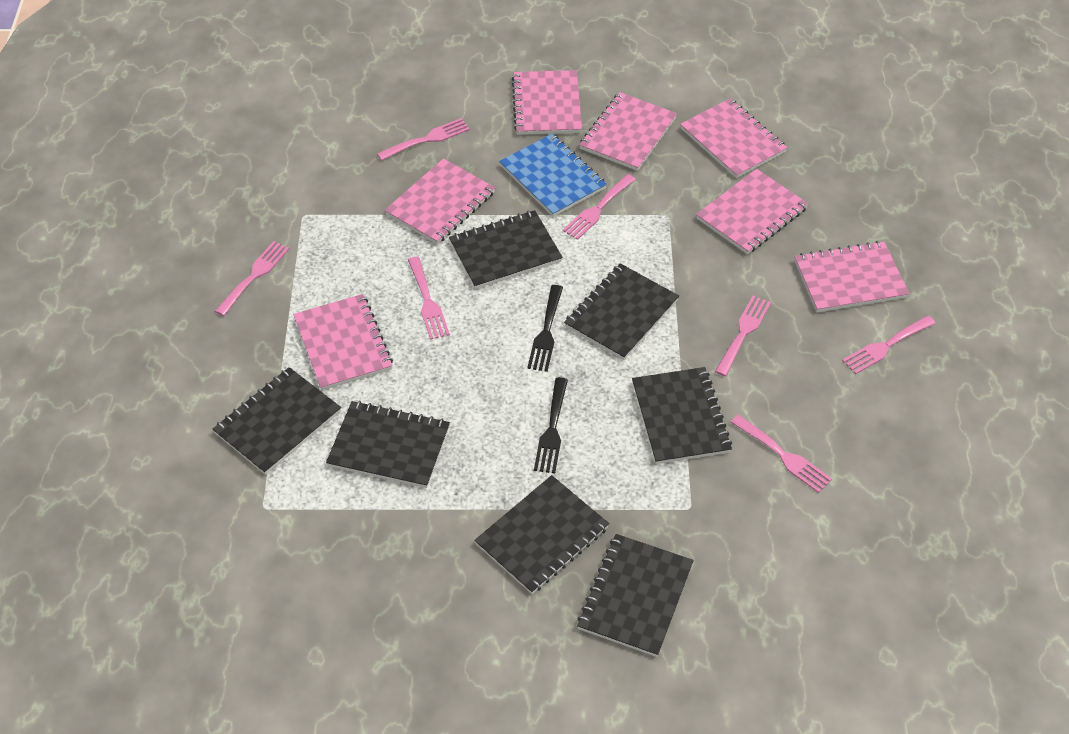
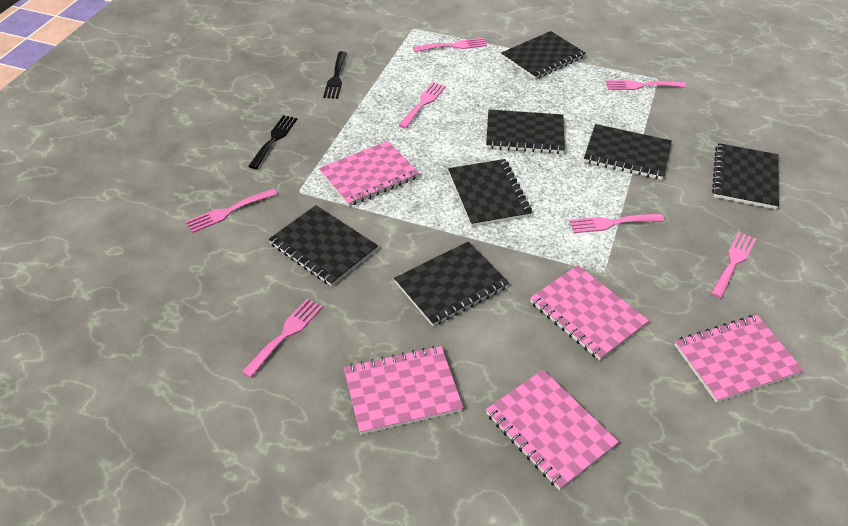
blue notebook: 1 -> 0
pink notebook: 7 -> 5

